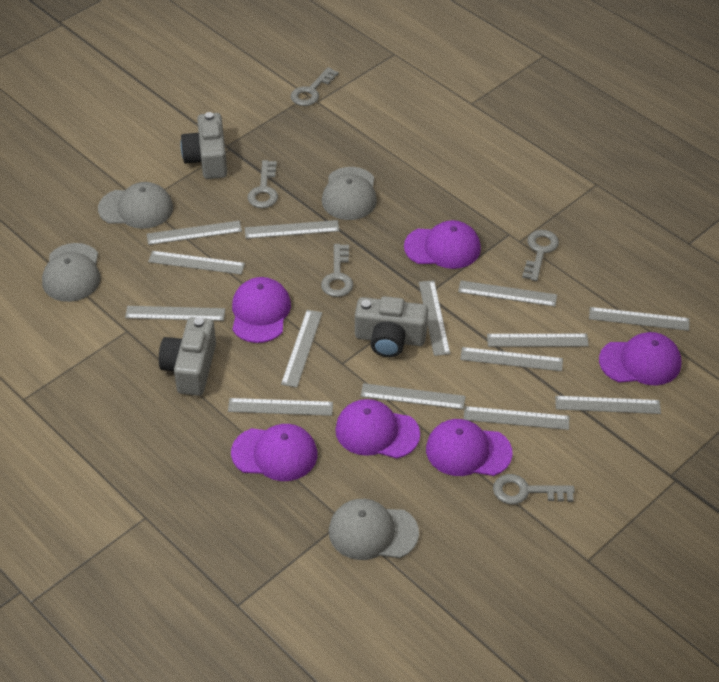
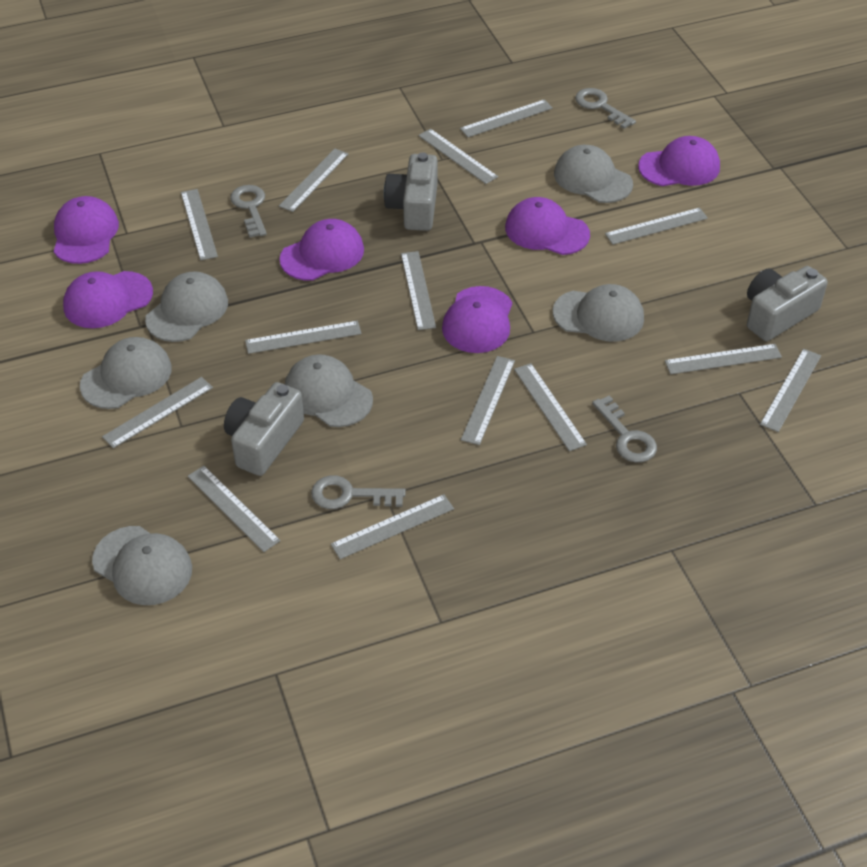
grey cap: 4 -> 6
grey key: 5 -> 4

